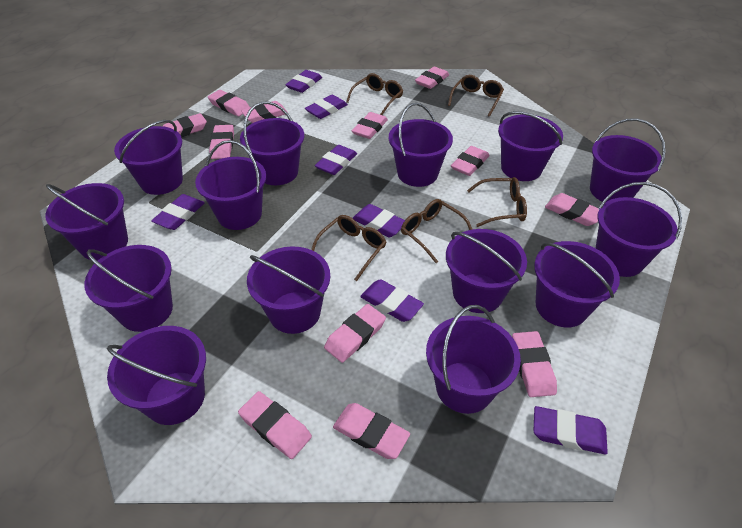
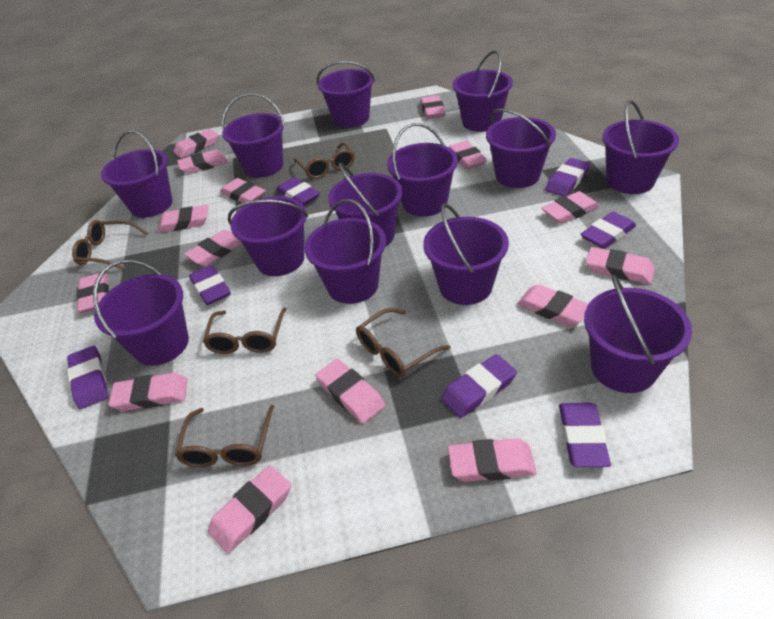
pink eraser: 12 -> 15
purple bucket: 14 -> 13

